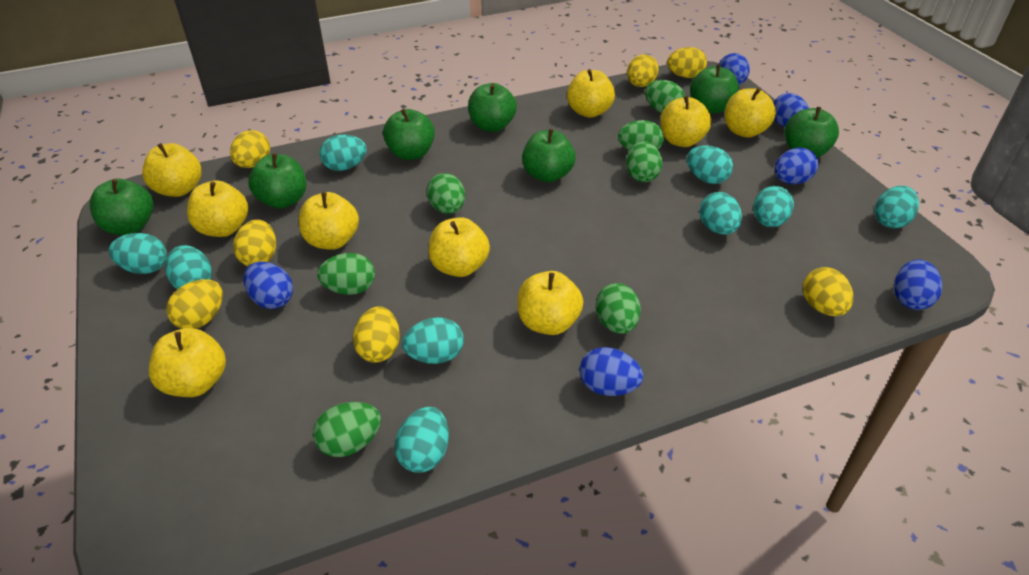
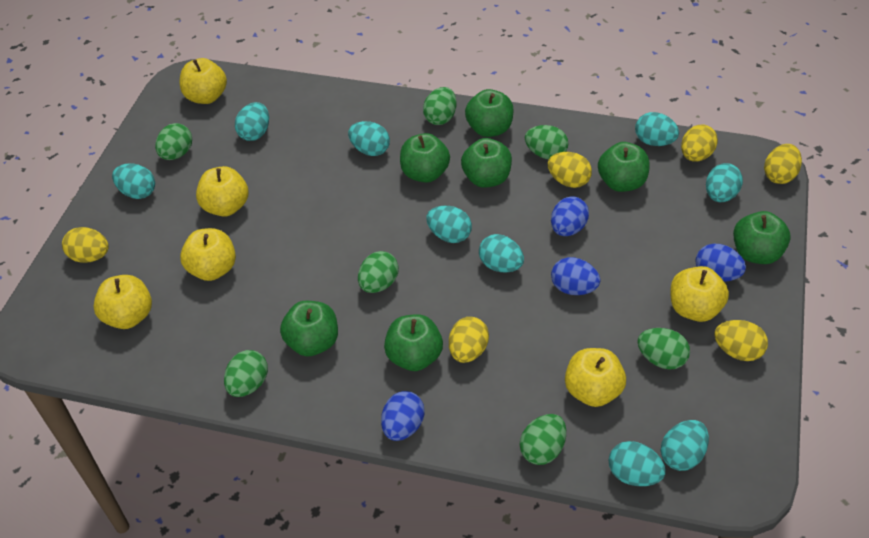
blue egg: 6 -> 4
yellow apple: 9 -> 6
yellow egg: 7 -> 6

